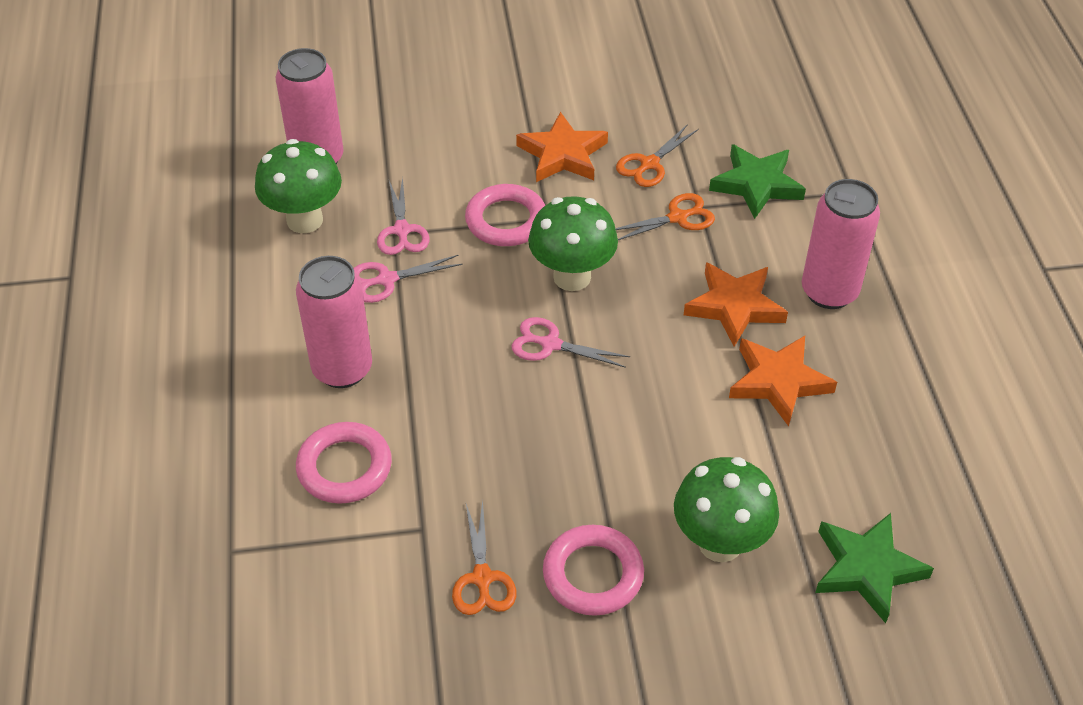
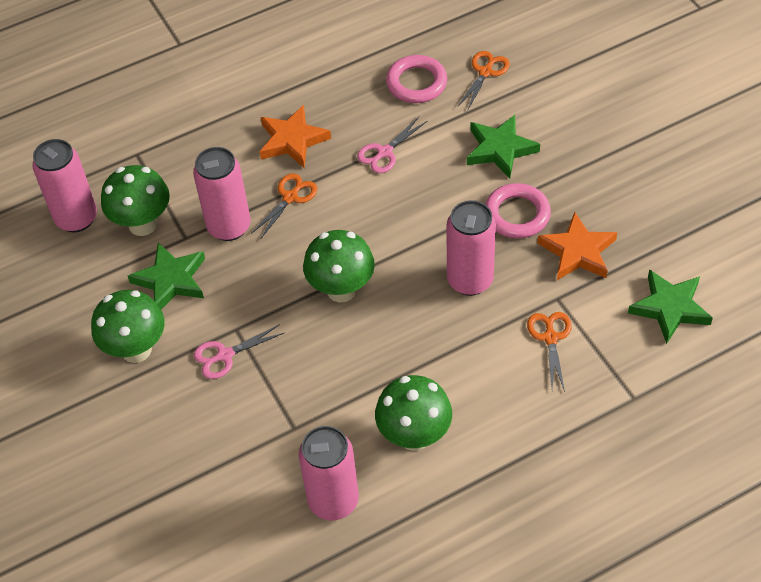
green mushroom: 3 -> 4
green star: 2 -> 3
orange star: 3 -> 2
pink can: 3 -> 4
pink ring: 3 -> 2
pink scissors: 3 -> 2

